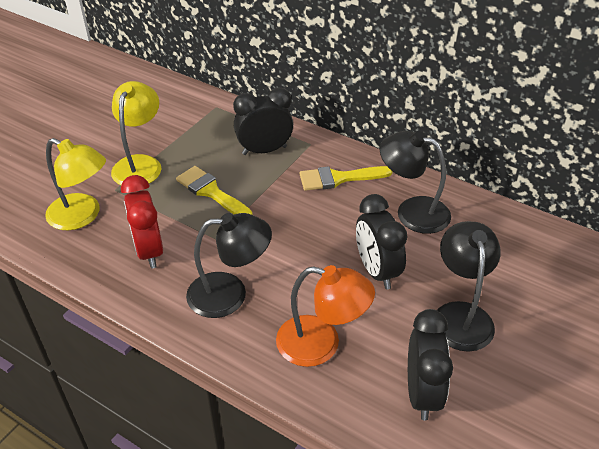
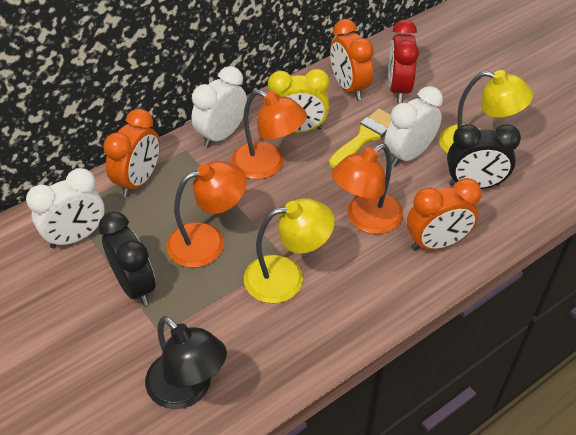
black clock: 3 -> 2
black lamp: 3 -> 1
orange clock: 0 -> 3
orange lamp: 1 -> 3
white clock: 0 -> 3
yellow brush: 2 -> 1
yellow clock: 0 -> 1

